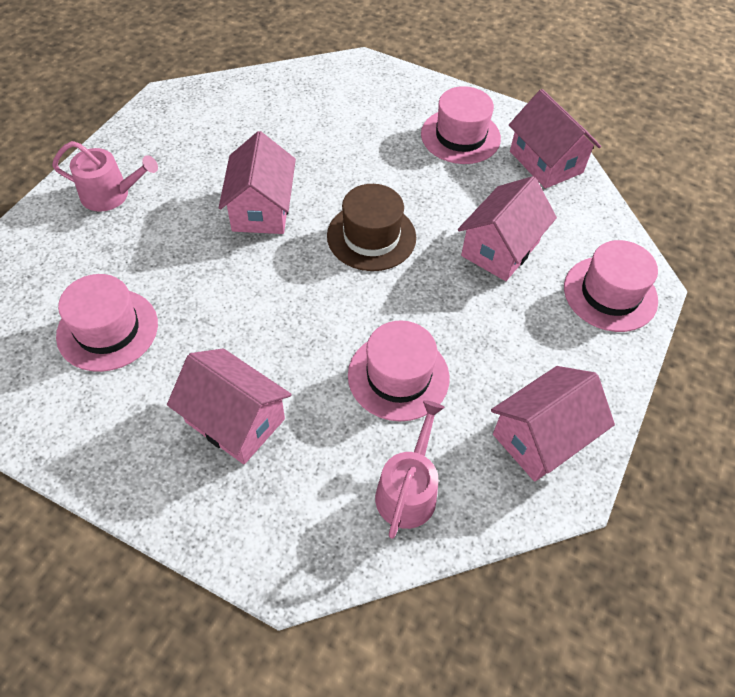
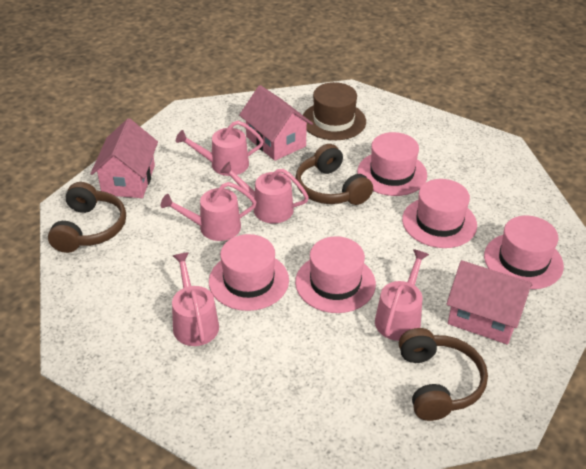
brown headphones: 0 -> 3
pink hat: 4 -> 5
pink house: 5 -> 3
pink watering can: 2 -> 5

